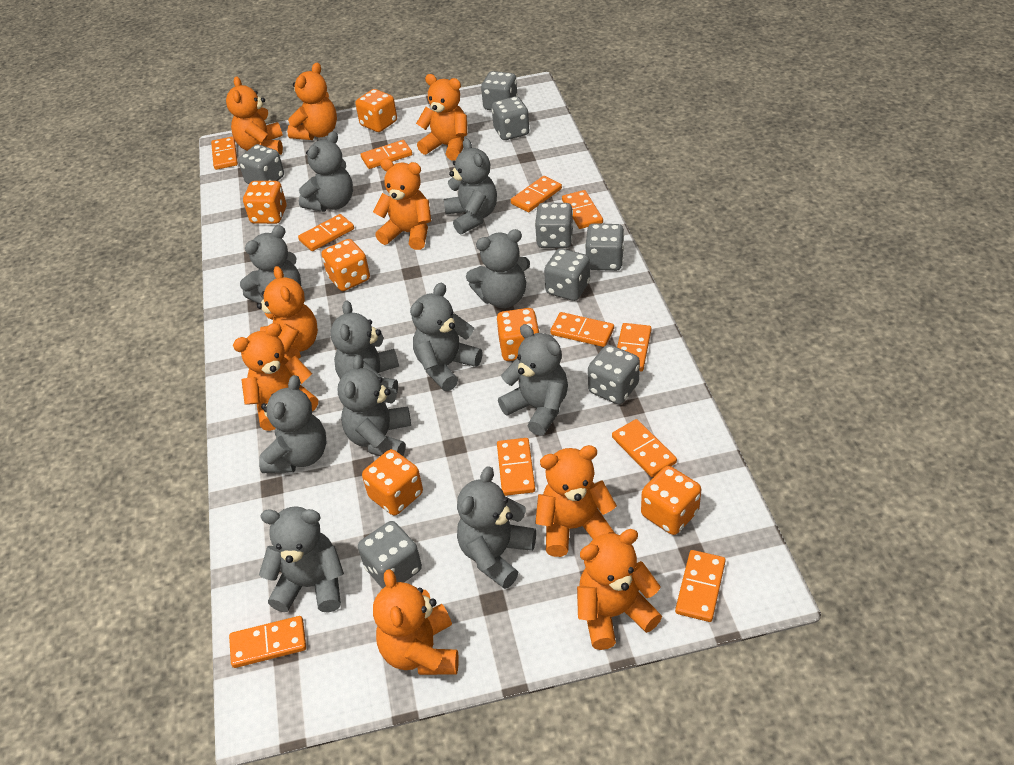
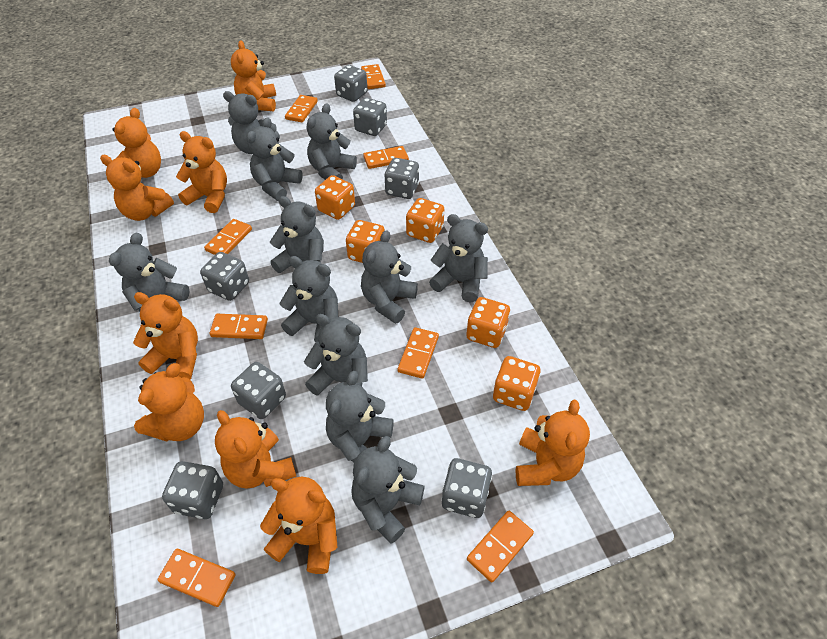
grey dice: 8 -> 7
orange dice: 6 -> 5
orange domino: 11 -> 8

